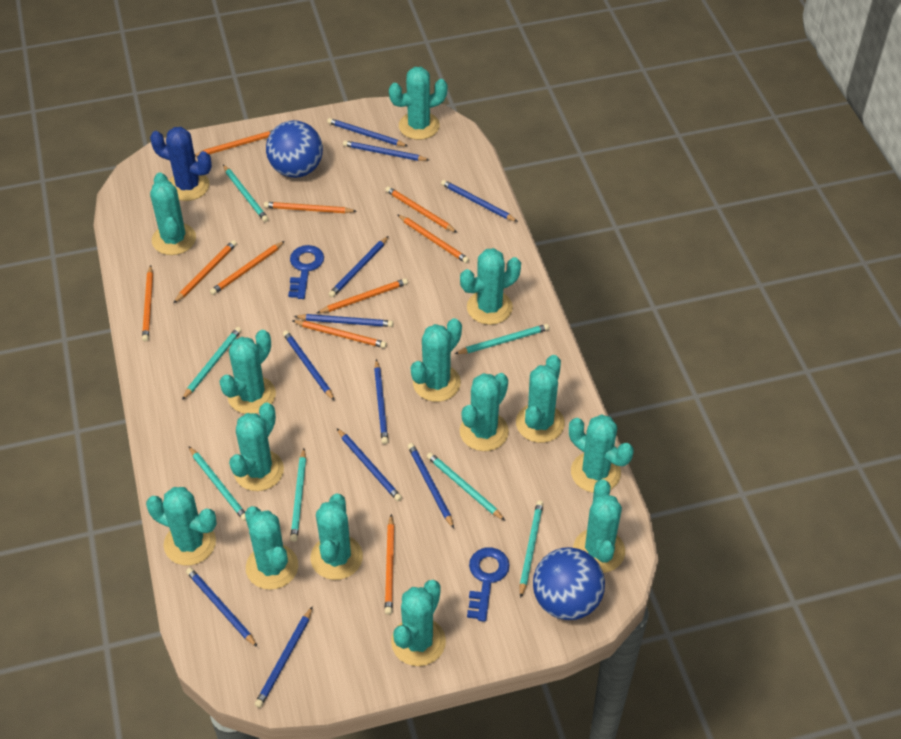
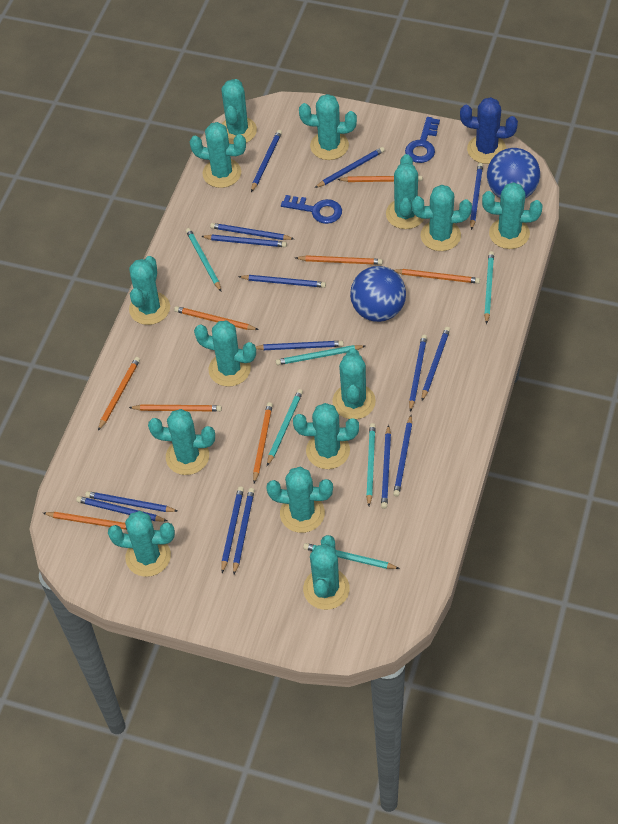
blue pencil: 11 -> 15
orange pencil: 10 -> 8
turquoise pencil: 7 -> 6

